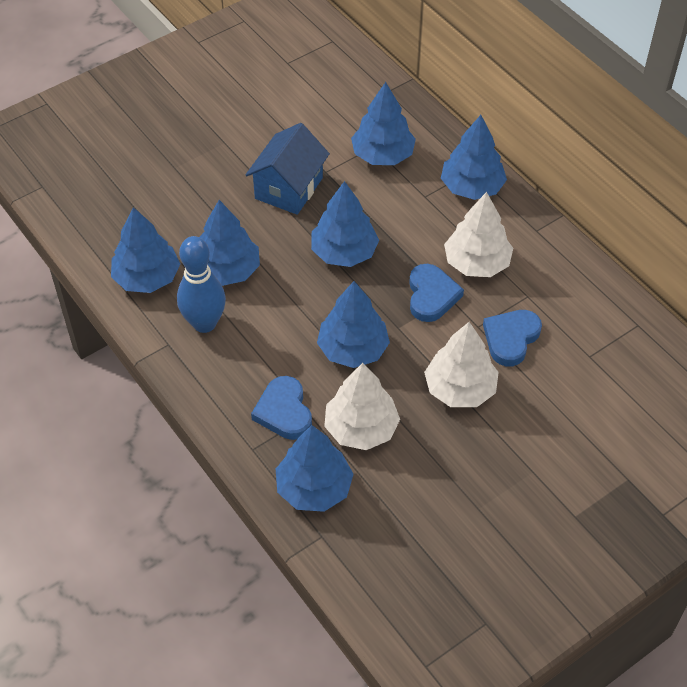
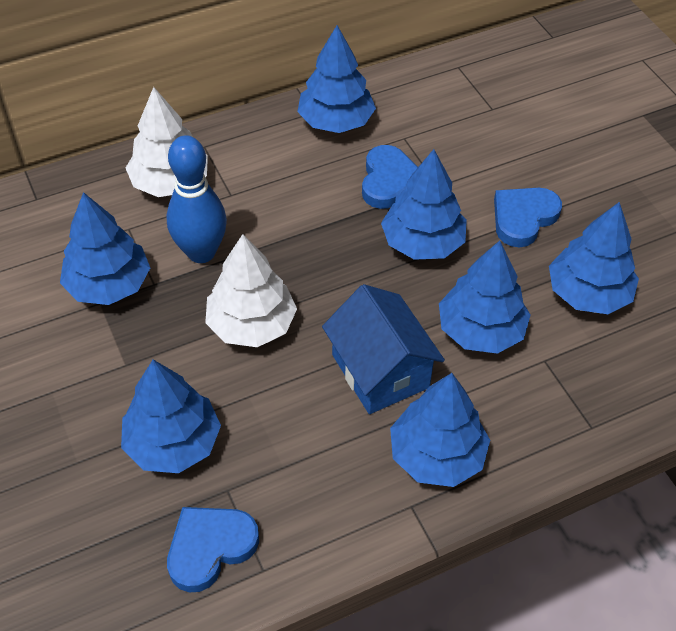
white tree: 3 -> 2

